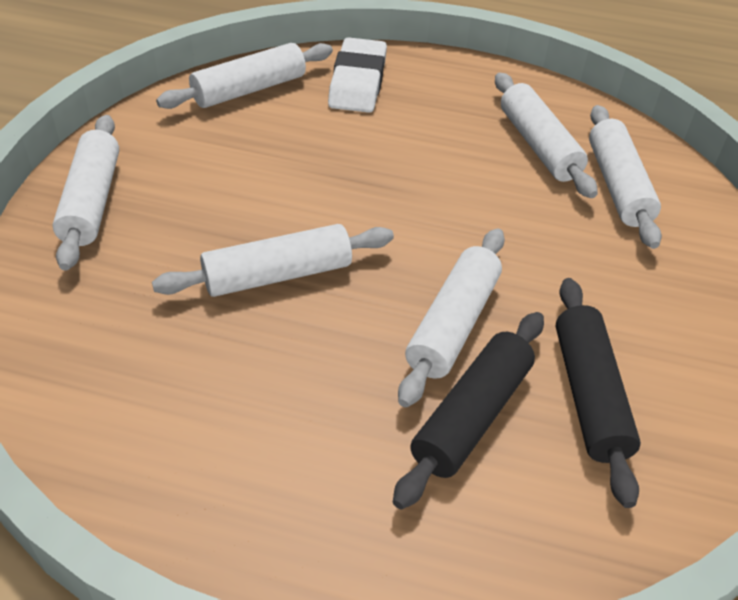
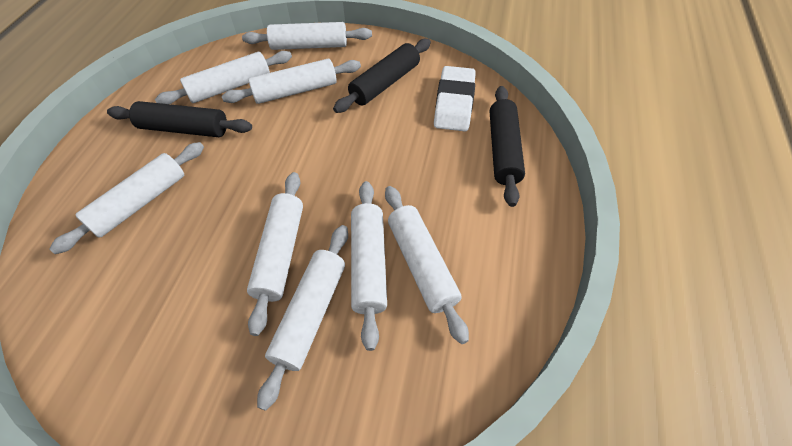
black rolling pin: 2 -> 3
white rolling pin: 6 -> 8

